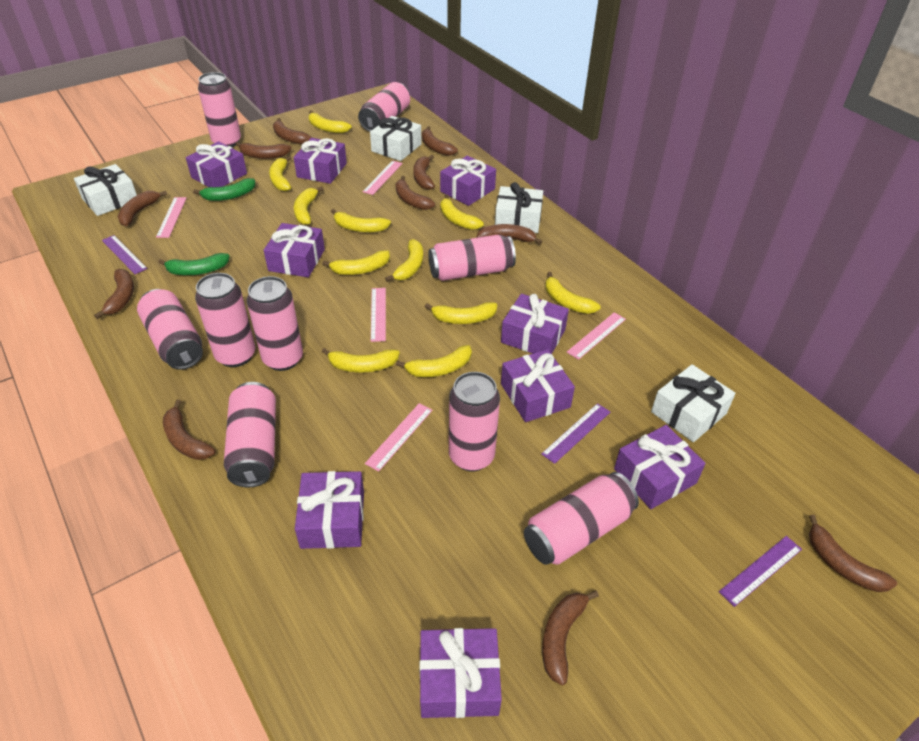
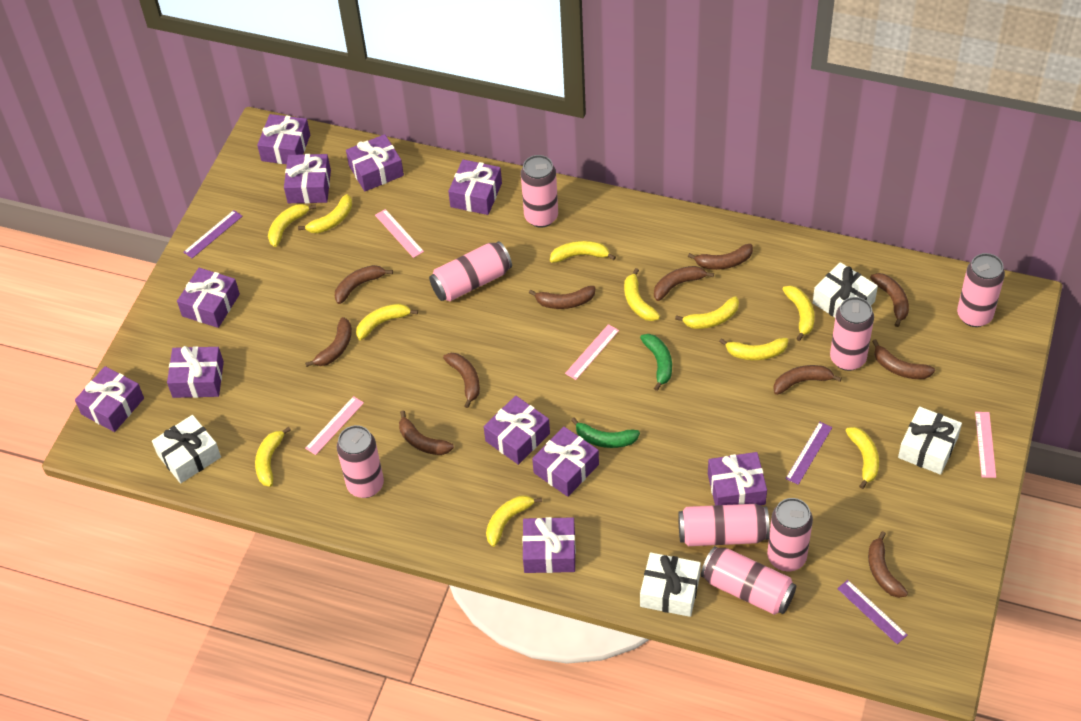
pink can: 9 -> 8
pink ruler: 5 -> 4
purple gift: 9 -> 11

